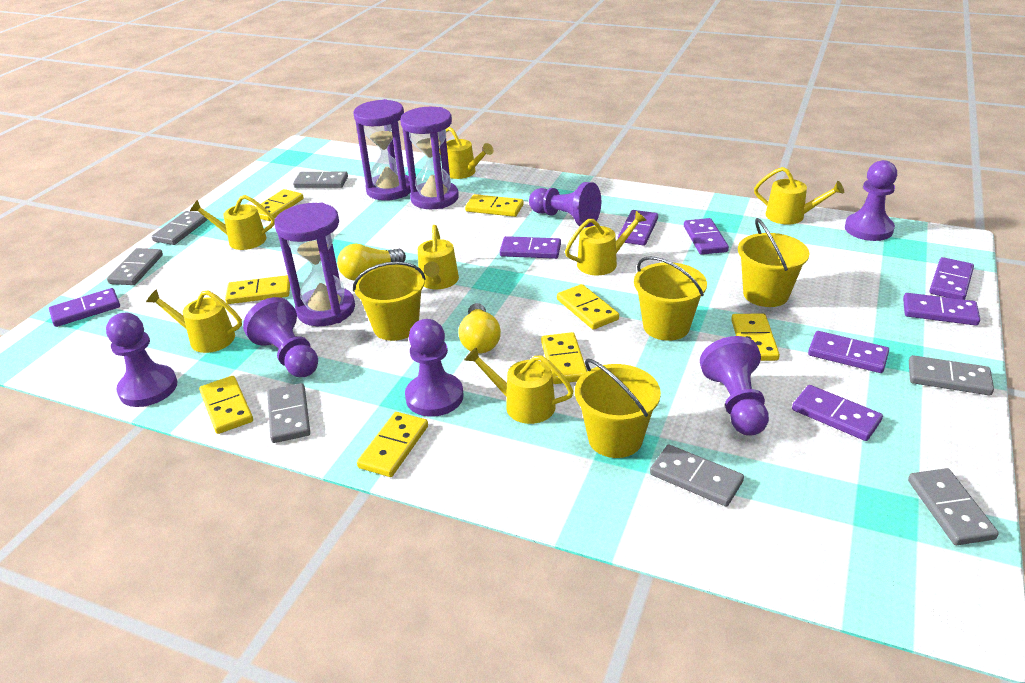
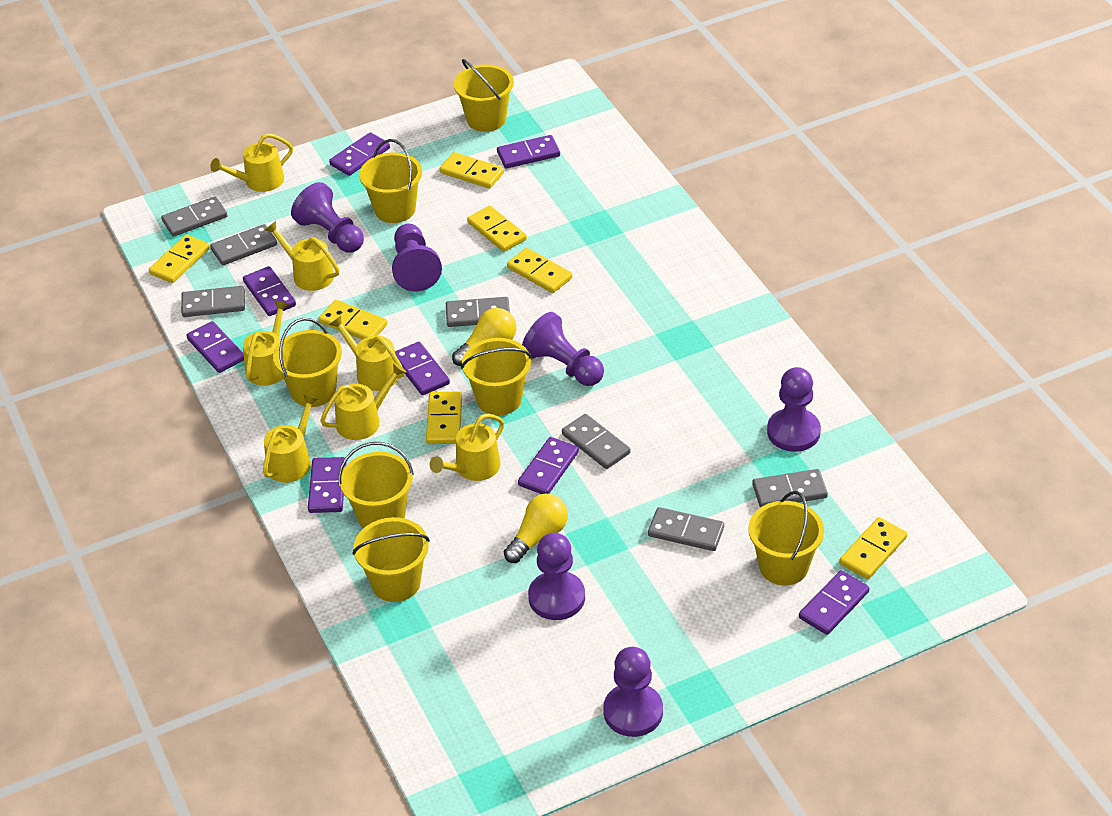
purple hourglass: 3 -> 0
yellow bucket: 4 -> 7
yellow domino: 8 -> 7

